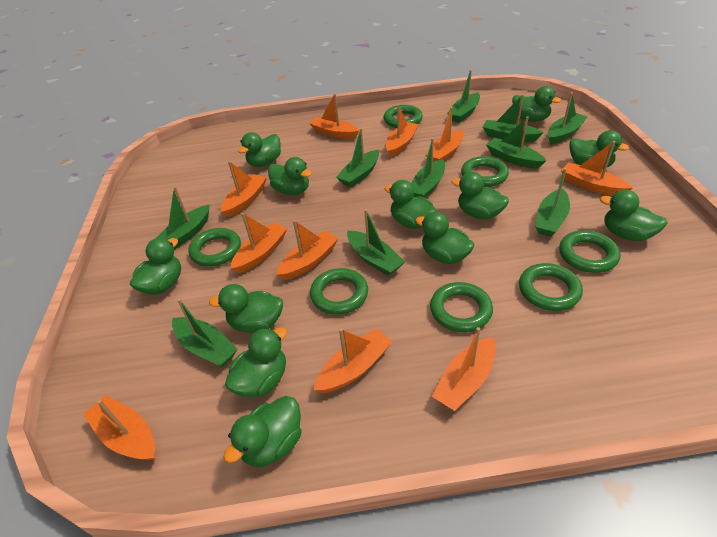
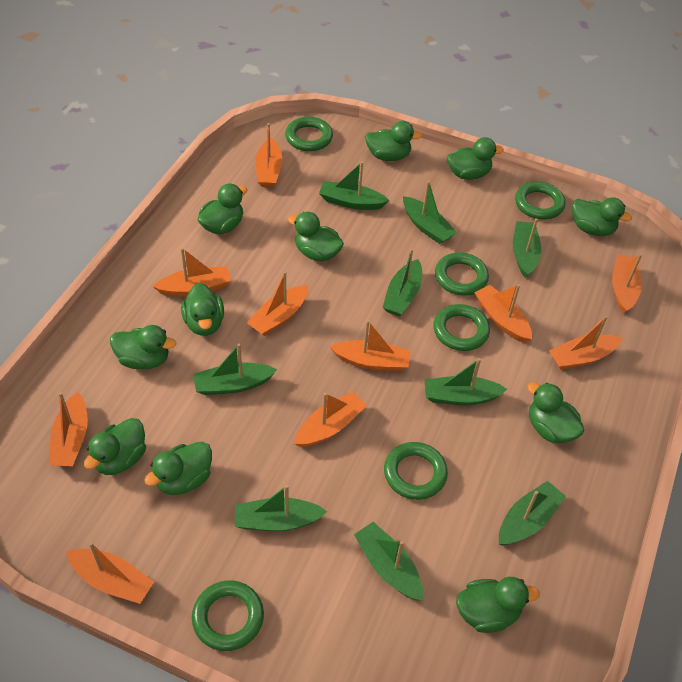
green boat: 10 -> 9
green duck: 12 -> 11
green ring: 7 -> 6

